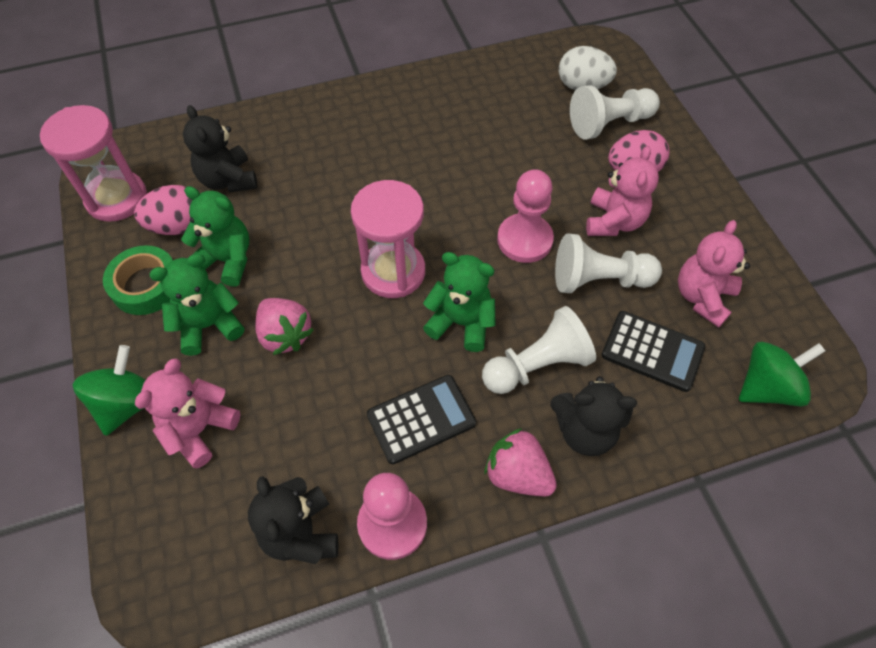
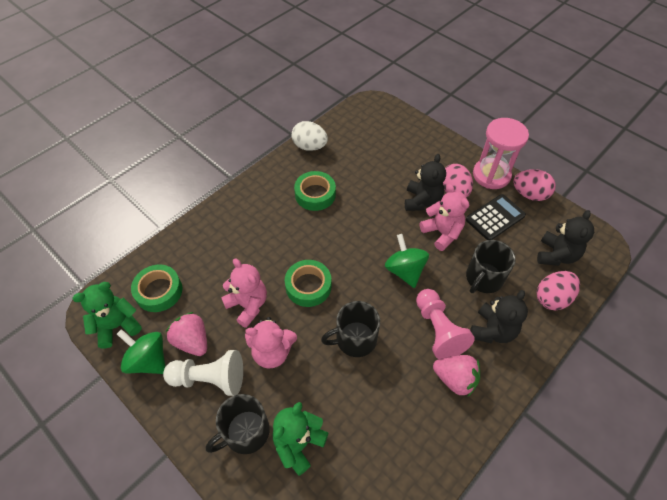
black calculator: 2 -> 1
black mug: 0 -> 3
green tape: 1 -> 3
green teddy bear: 3 -> 2
pink egg: 2 -> 3
pink hourglass: 2 -> 1
pink pawn: 2 -> 1
white pawn: 3 -> 1

